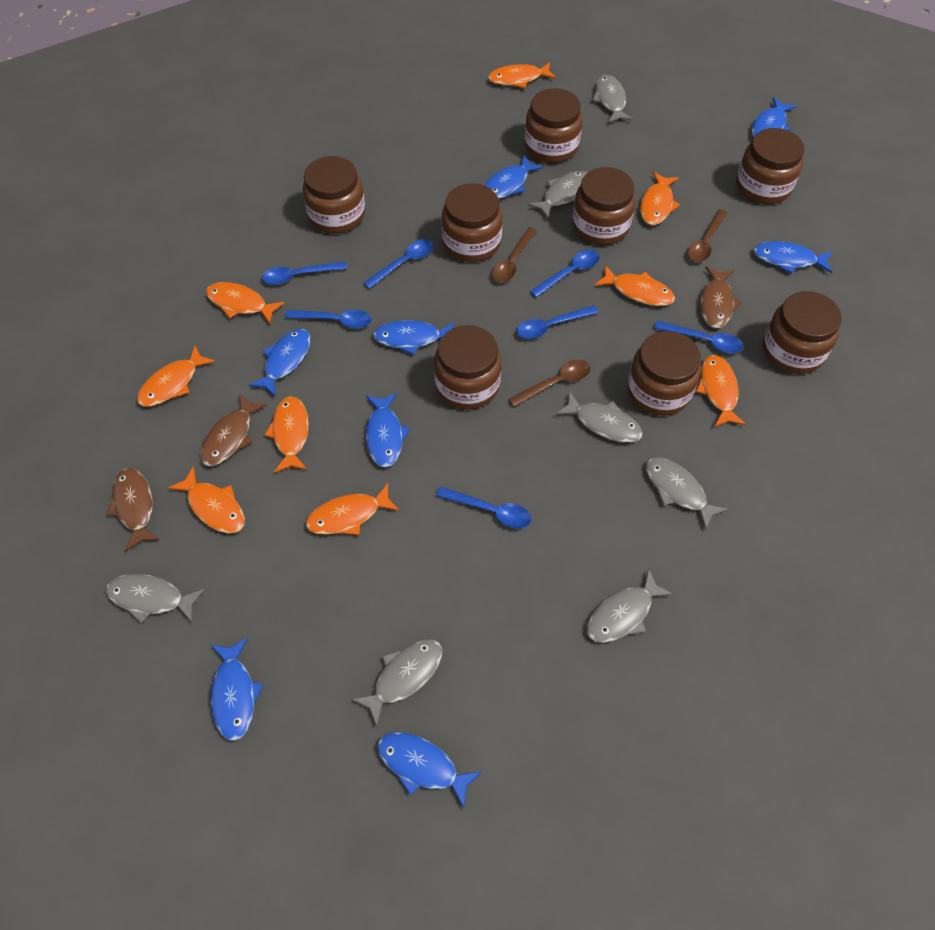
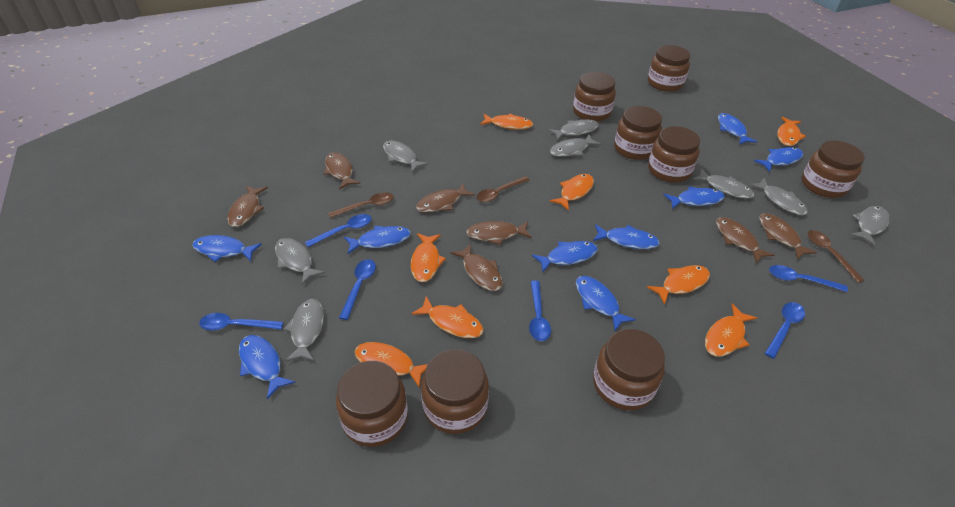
blue fish: 8 -> 9
blue spoon: 7 -> 6
brown fish: 3 -> 7
grey fish: 7 -> 8
orange fish: 9 -> 8

